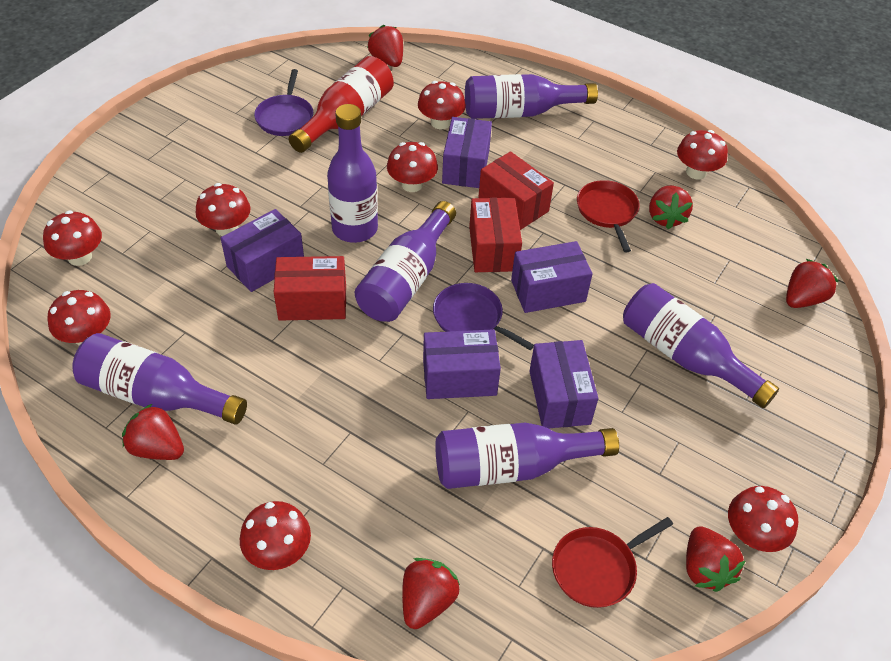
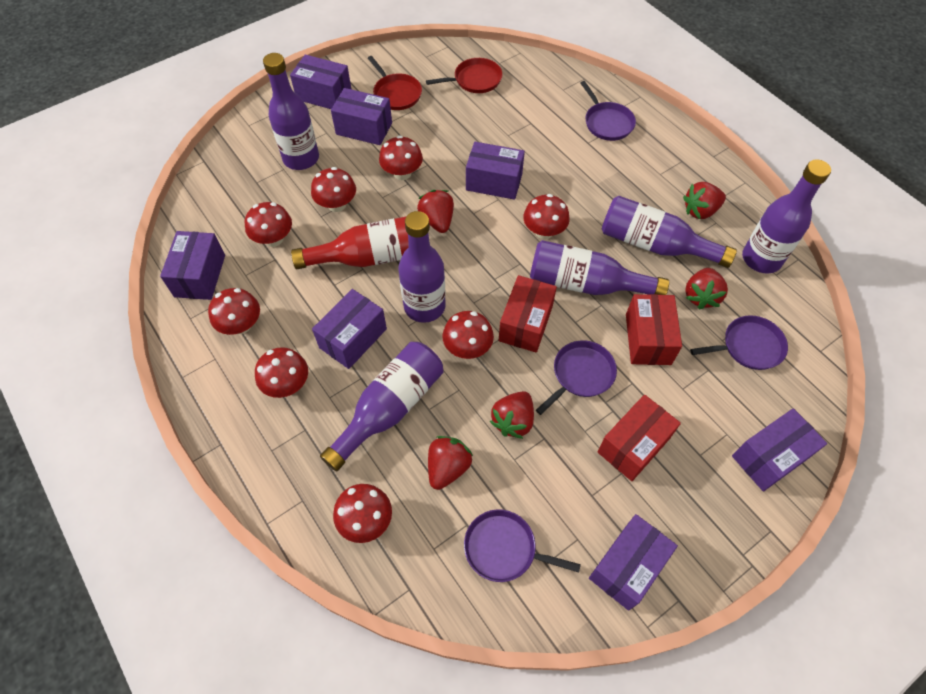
purple box: 5 -> 7
purple pan: 2 -> 4
red strawberry: 6 -> 5

